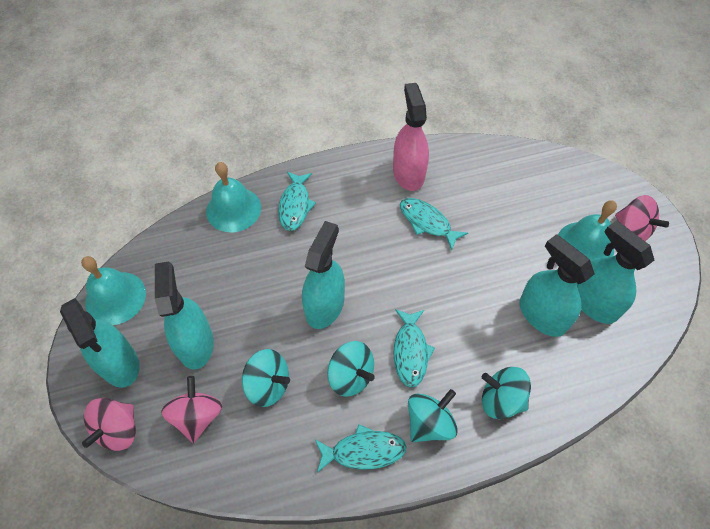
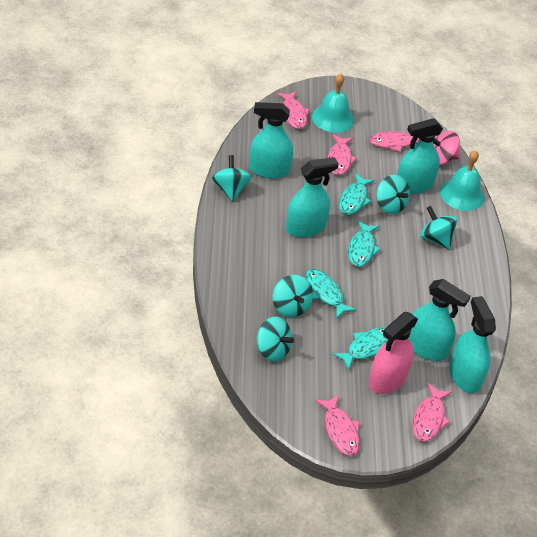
pink fish: 0 -> 5
pink spinning top: 3 -> 1
turquoise bell: 3 -> 2
turquoise spinning top: 4 -> 5

